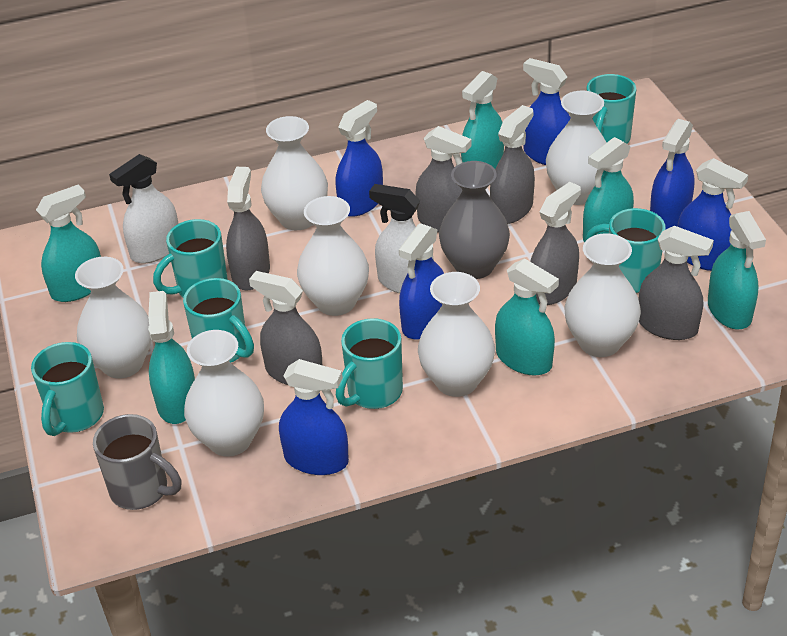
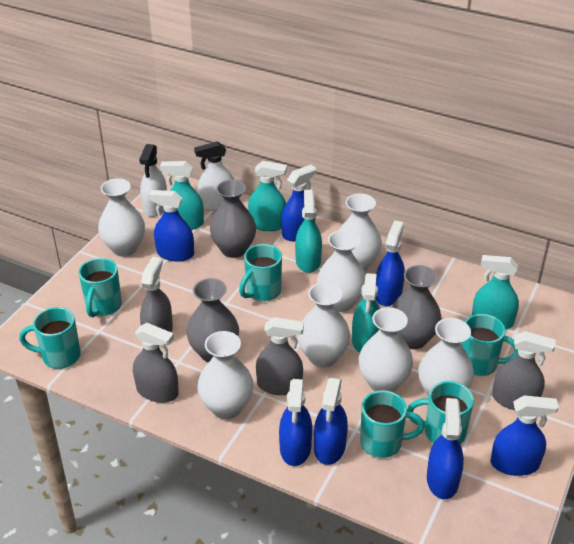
blue spray bottle: 6 -> 7
grey mug: 1 -> 0
grey spray bottle: 6 -> 4
grey vase: 1 -> 3
turquoise spray bottle: 6 -> 5

